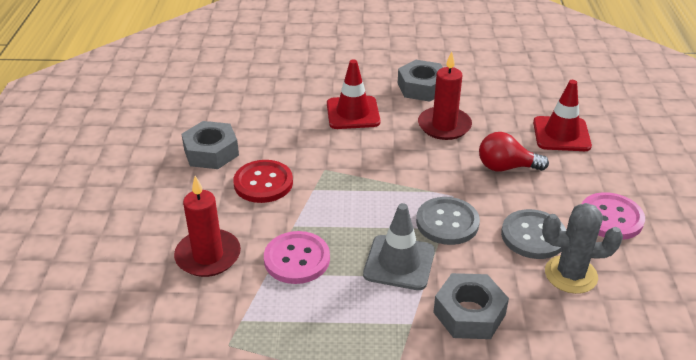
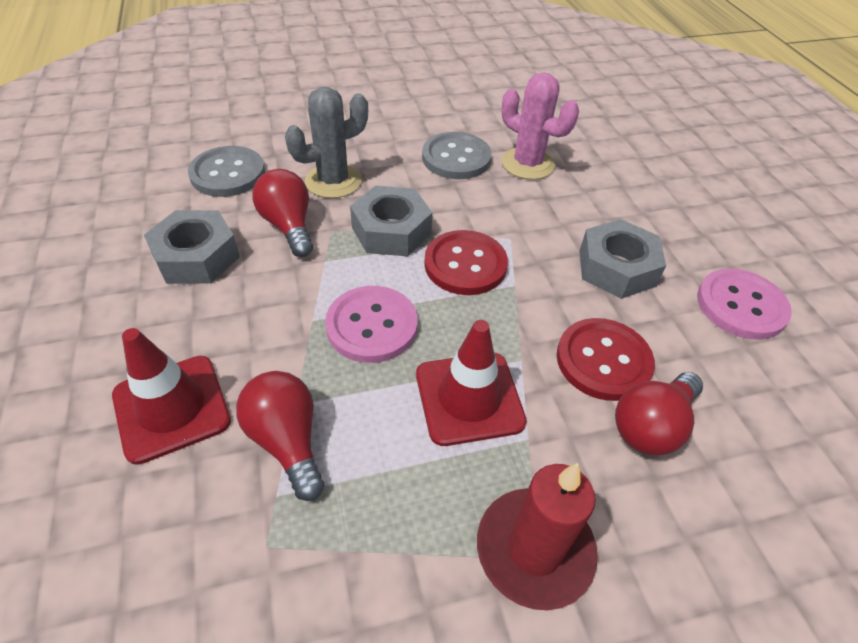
grey traffic cone: 1 -> 0
pink cactus: 0 -> 1
red button: 1 -> 2
red candle: 2 -> 1
red light bulb: 1 -> 3

